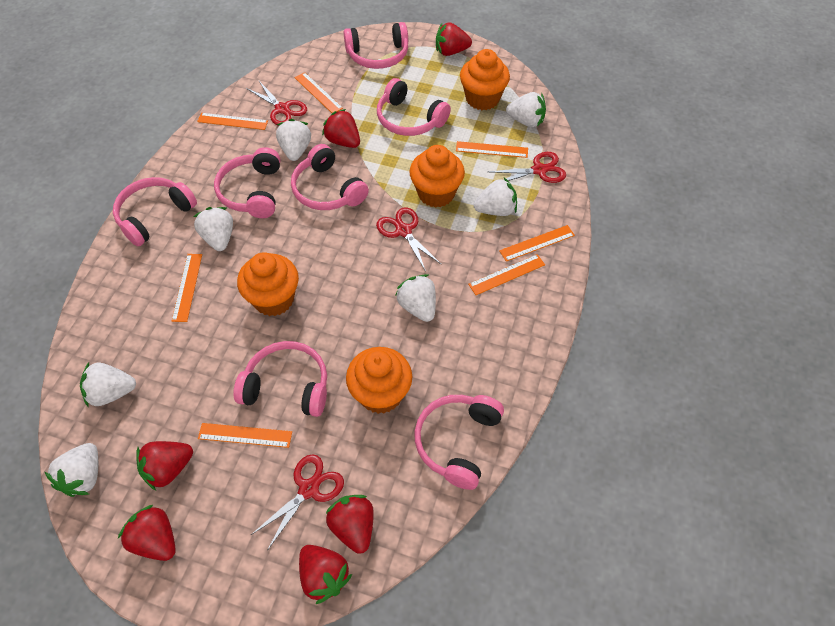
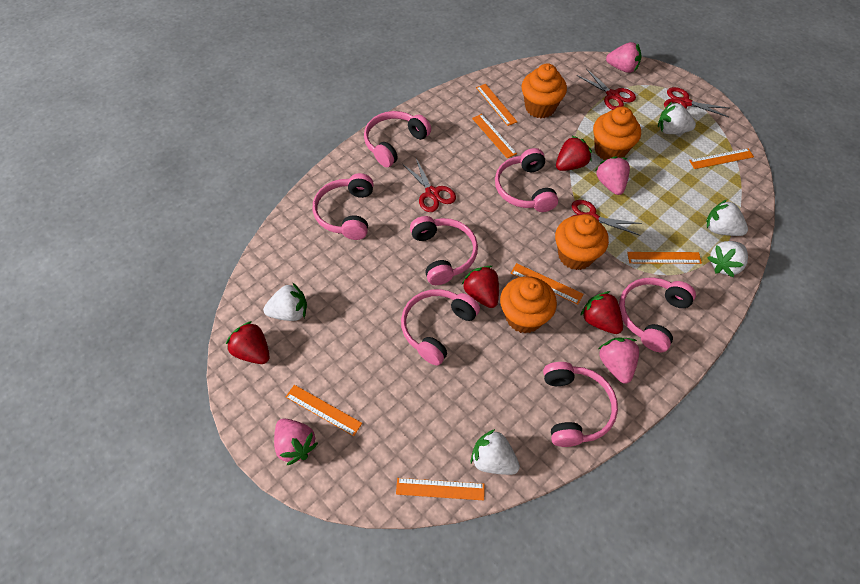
pink strawberry: 0 -> 4
red strawberry: 6 -> 4
white strawberry: 7 -> 5

